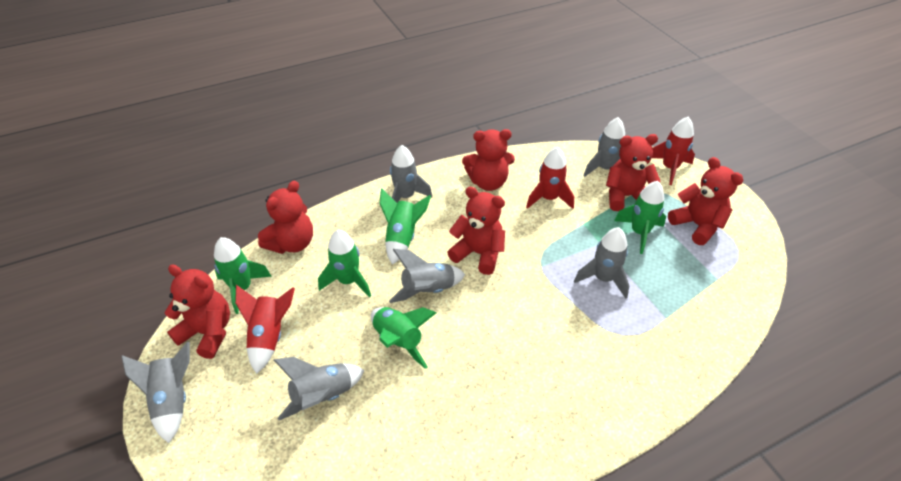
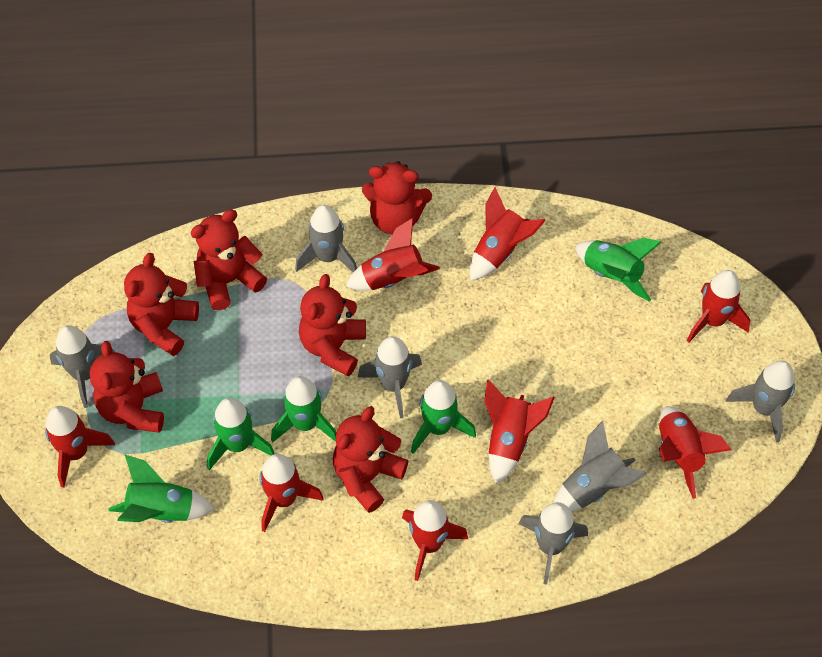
red rocket: 3 -> 8

